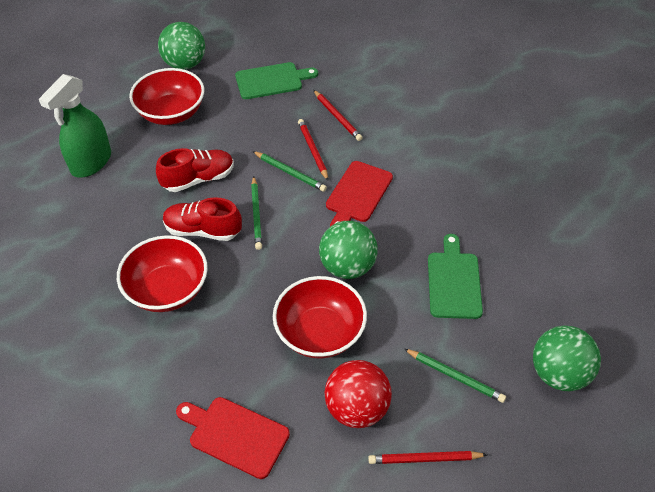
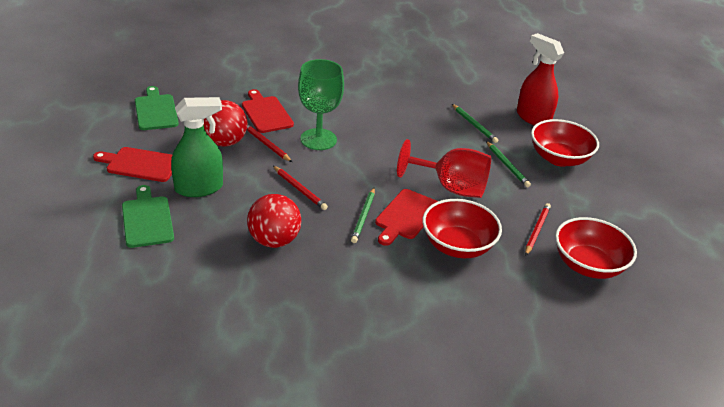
green ball: 3 -> 0
green goblet: 0 -> 1
red ball: 1 -> 2
red cutting board: 2 -> 3
red goblet: 0 -> 1
red shoe: 2 -> 0
red spray bottle: 0 -> 1

